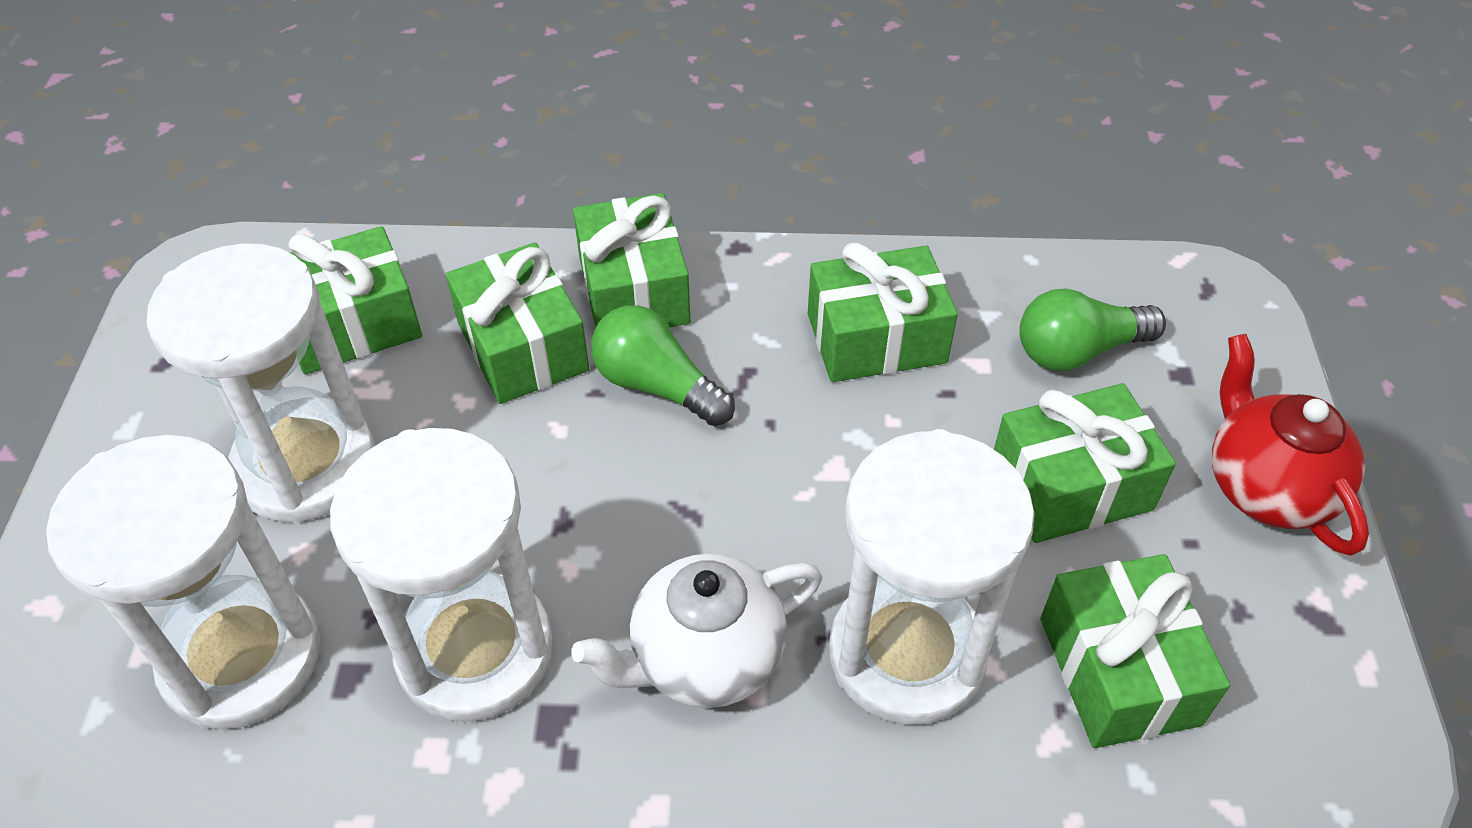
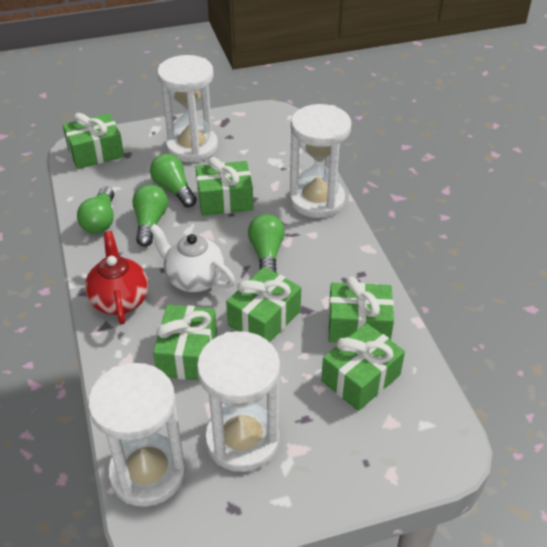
green light bulb: 2 -> 4

